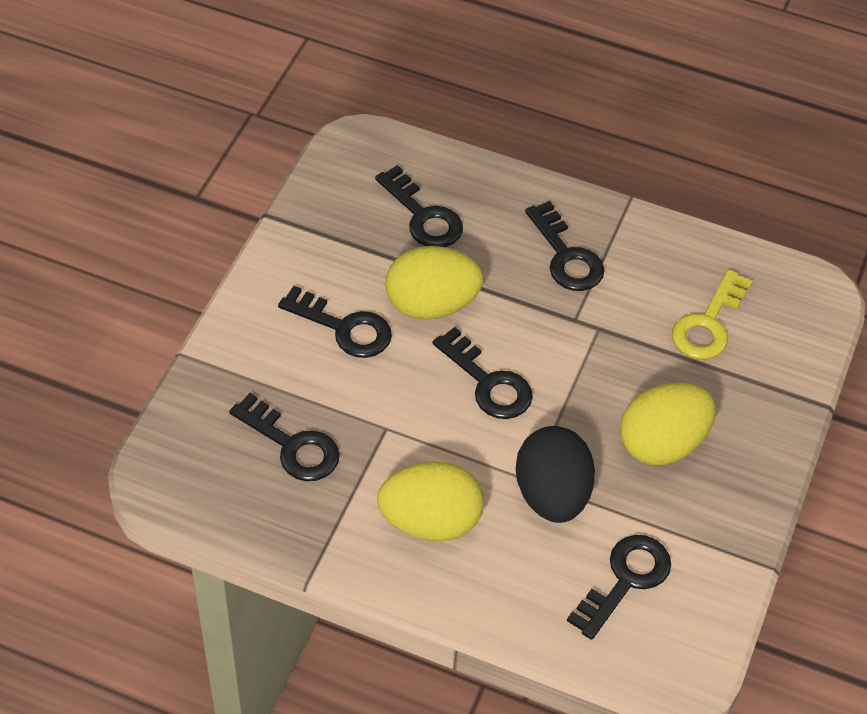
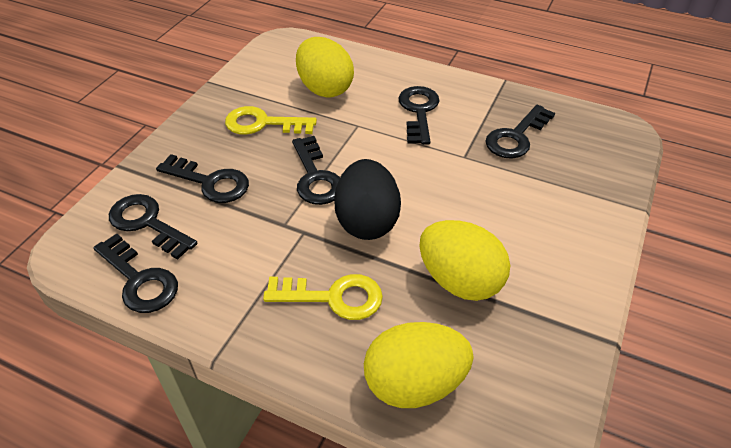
yellow key: 1 -> 2

